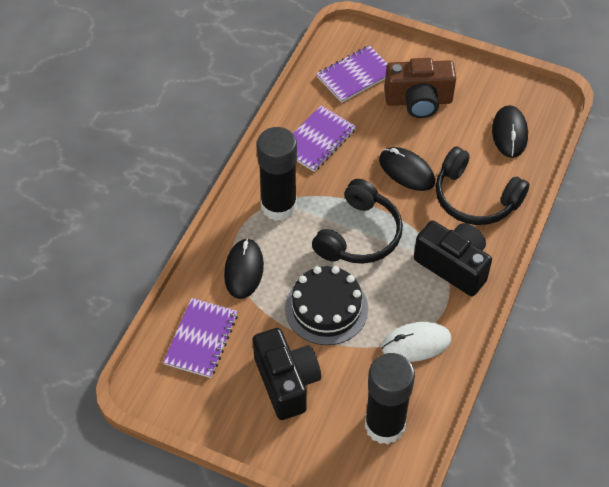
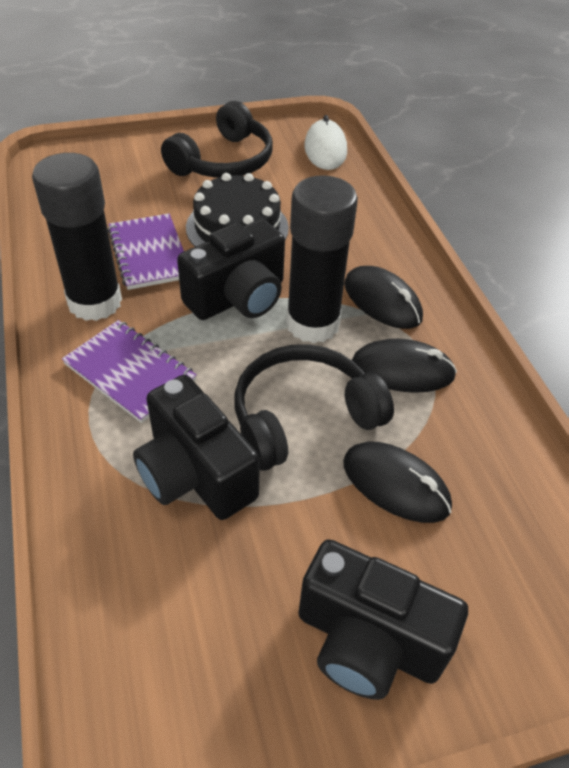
black camera: 2 -> 3
brown camera: 1 -> 0
purple notebook: 3 -> 2

